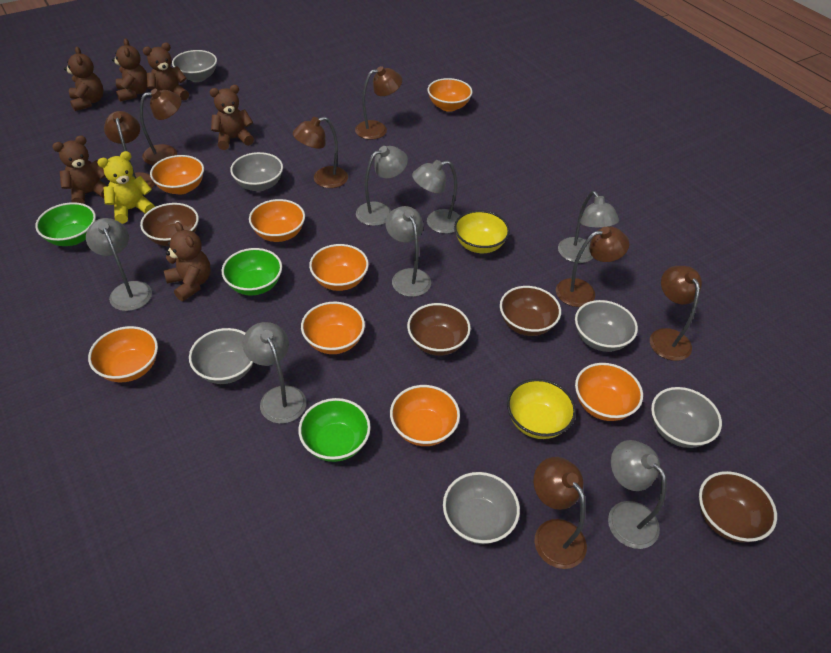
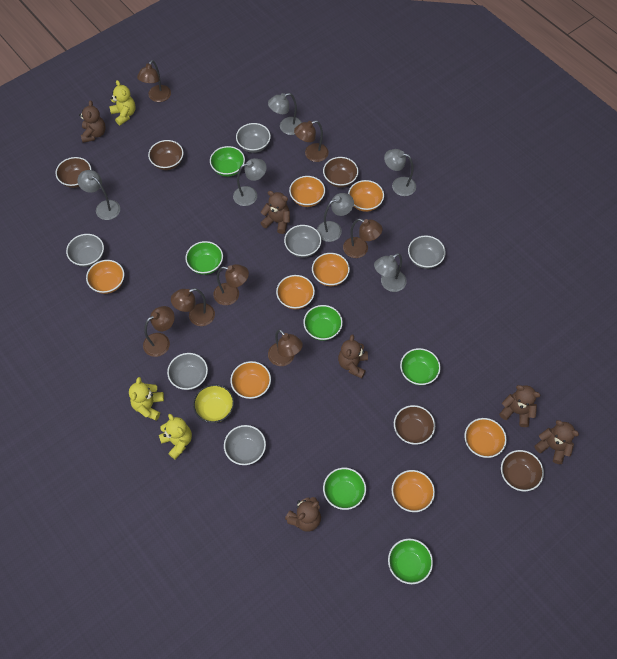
brown bowl: 4 -> 5
green bowl: 3 -> 6
grey lamp: 7 -> 6
yellow bowl: 2 -> 1
yellow teddy bear: 1 -> 3

